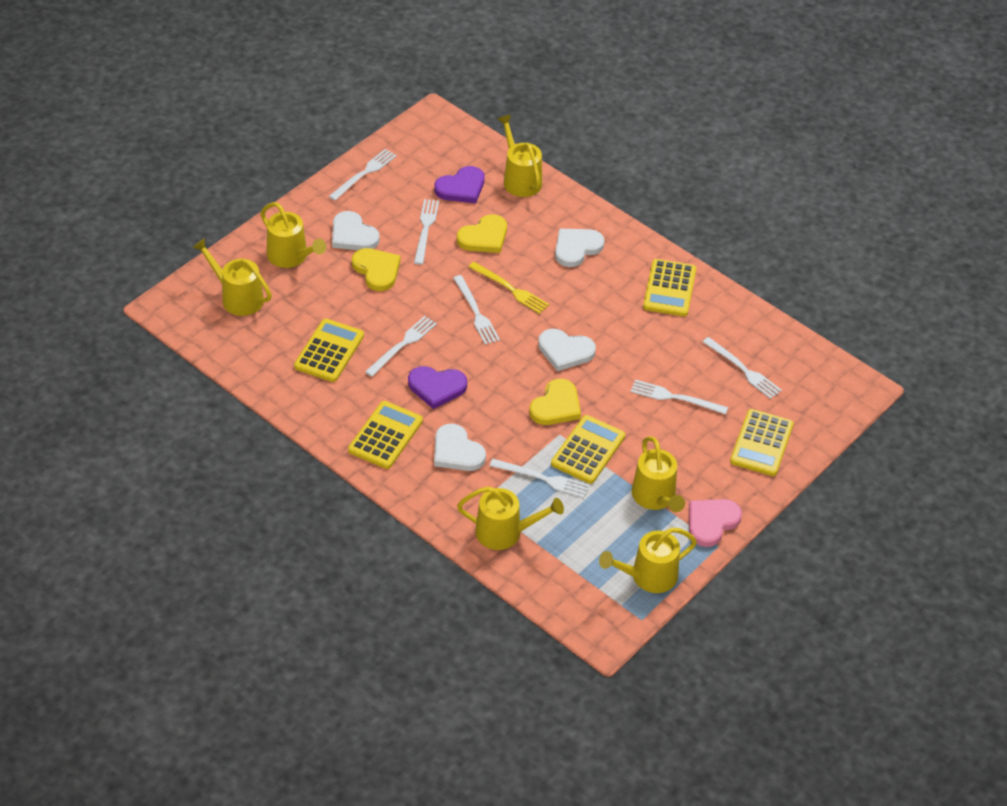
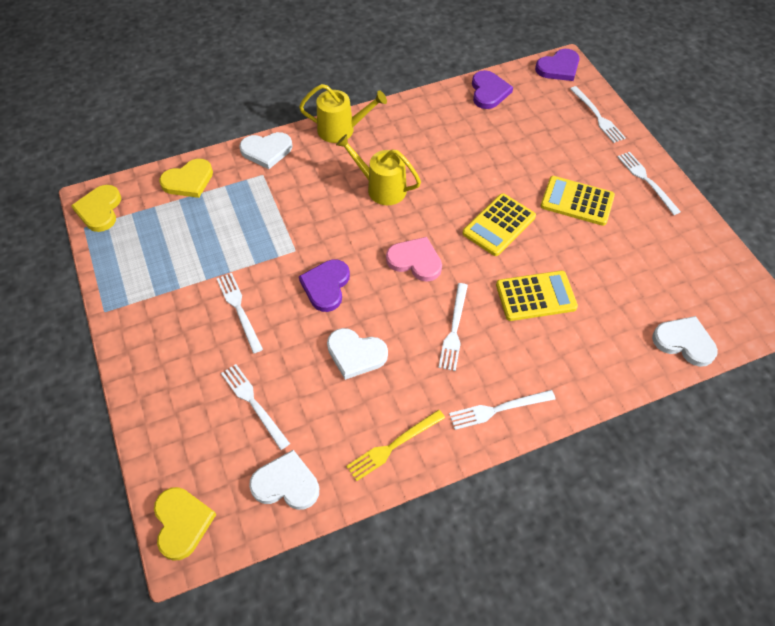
purple heart: 2 -> 3
white fork: 7 -> 6
yellow calculator: 5 -> 3
yellow watering can: 6 -> 2

